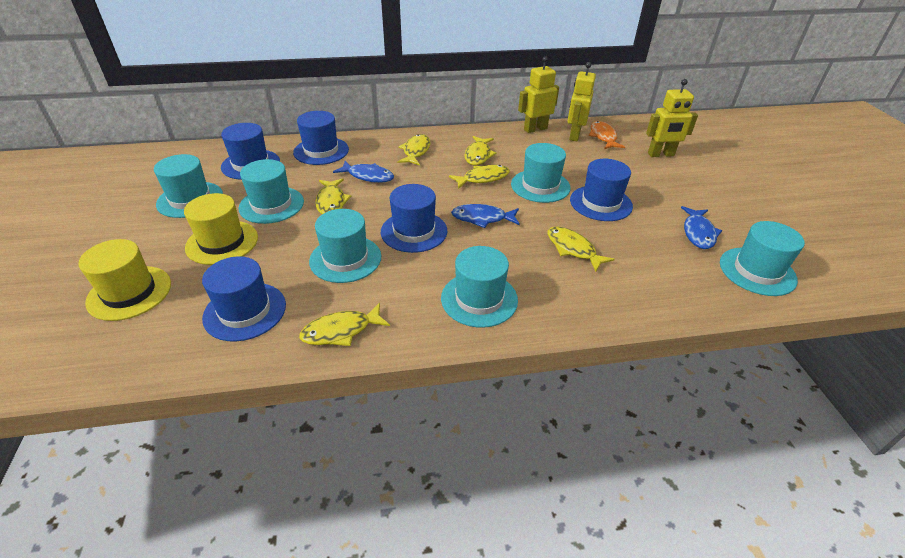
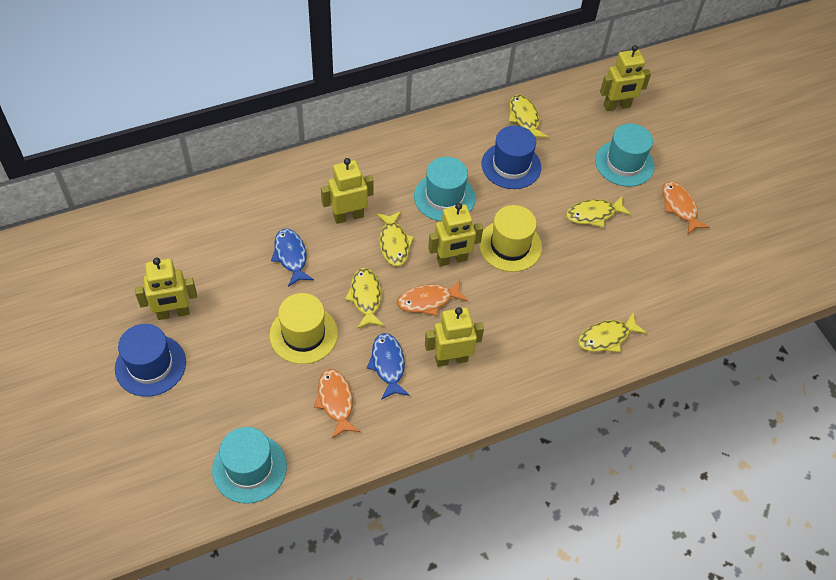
blue fish: 3 -> 2
blue hat: 5 -> 2
orange fish: 1 -> 3
turquoise hat: 6 -> 3
yellow fish: 6 -> 5
yellow robot: 3 -> 5

